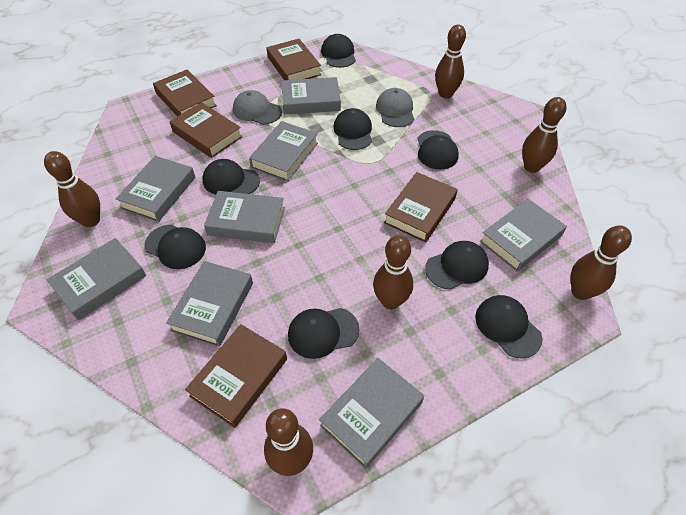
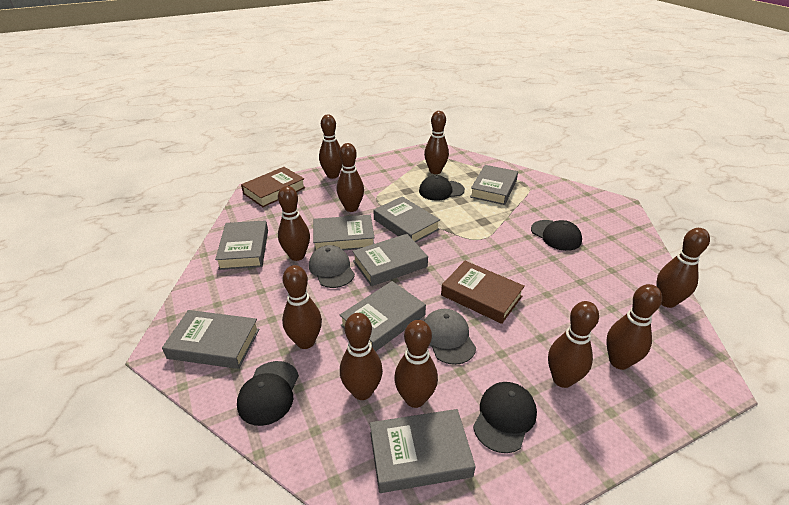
black cap: 8 -> 4
brown book: 5 -> 2
brown bowling pin: 6 -> 10

